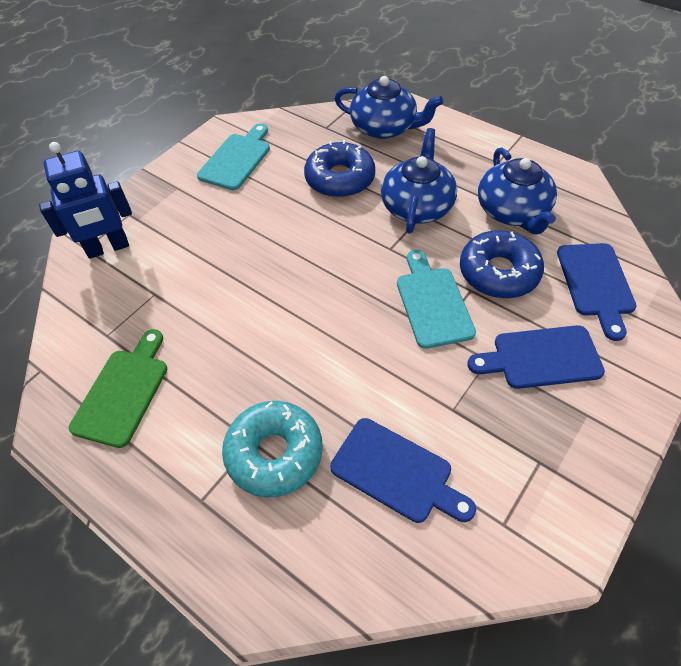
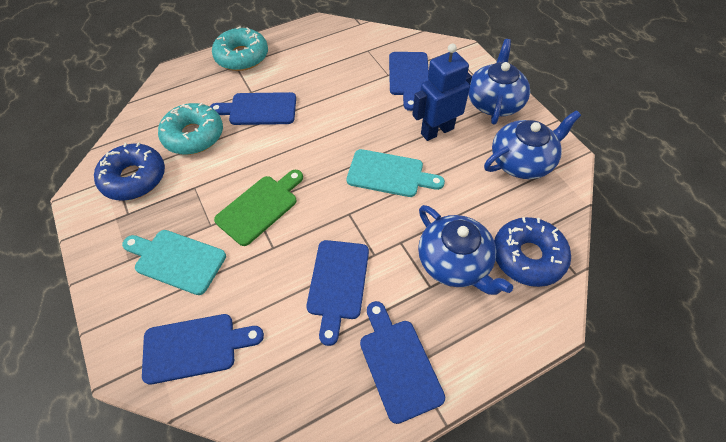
blue cutting board: 3 -> 5
turquoise donut: 1 -> 2

